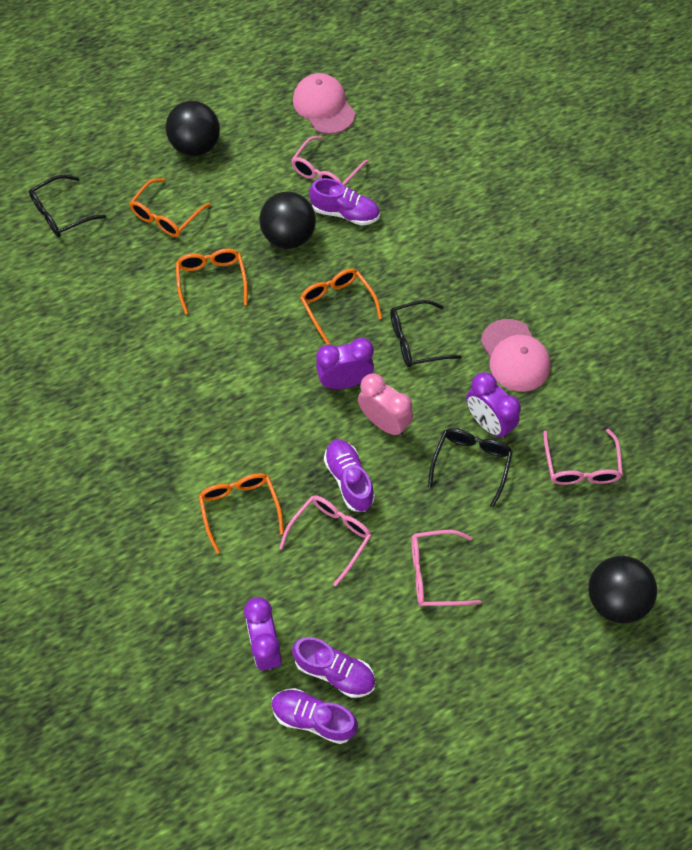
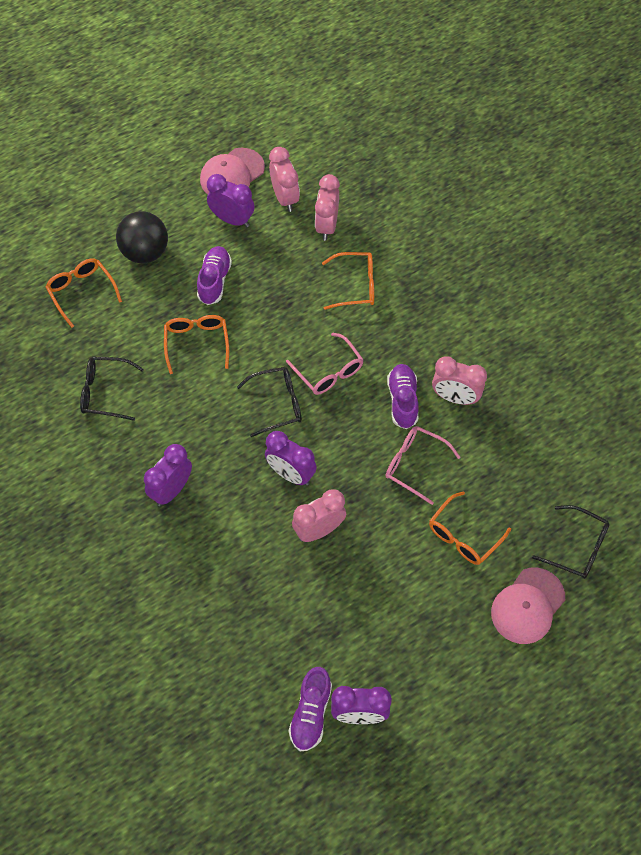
black ball: 3 -> 1
pink clock: 1 -> 4
pink glasses: 4 -> 2
purple clock: 3 -> 4
purple shoe: 4 -> 3

